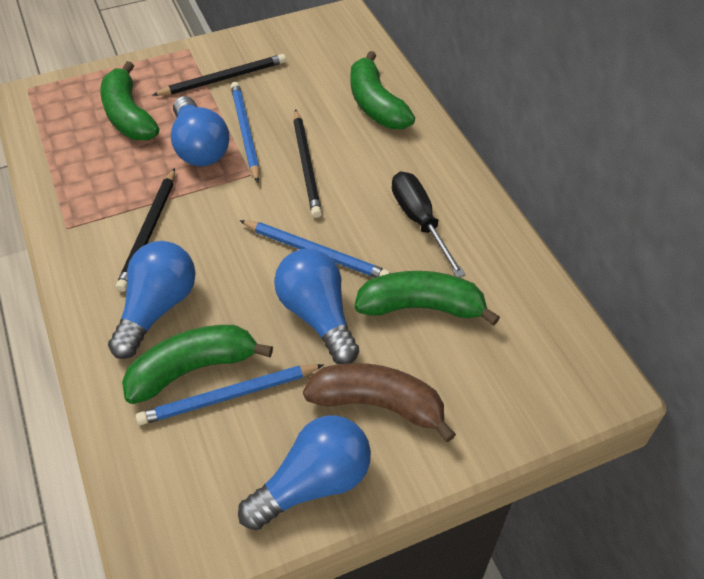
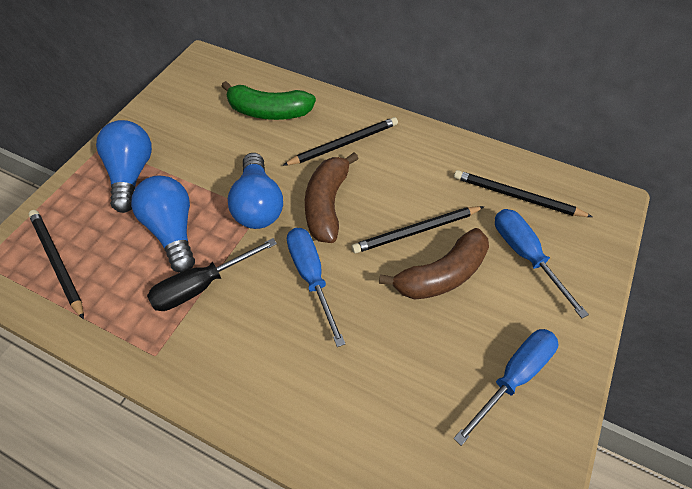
black pencil: 3 -> 4
blue light bulb: 4 -> 3
blue pencil: 3 -> 0
blue screwdriver: 0 -> 3
brown banana: 1 -> 2
green banana: 4 -> 1

